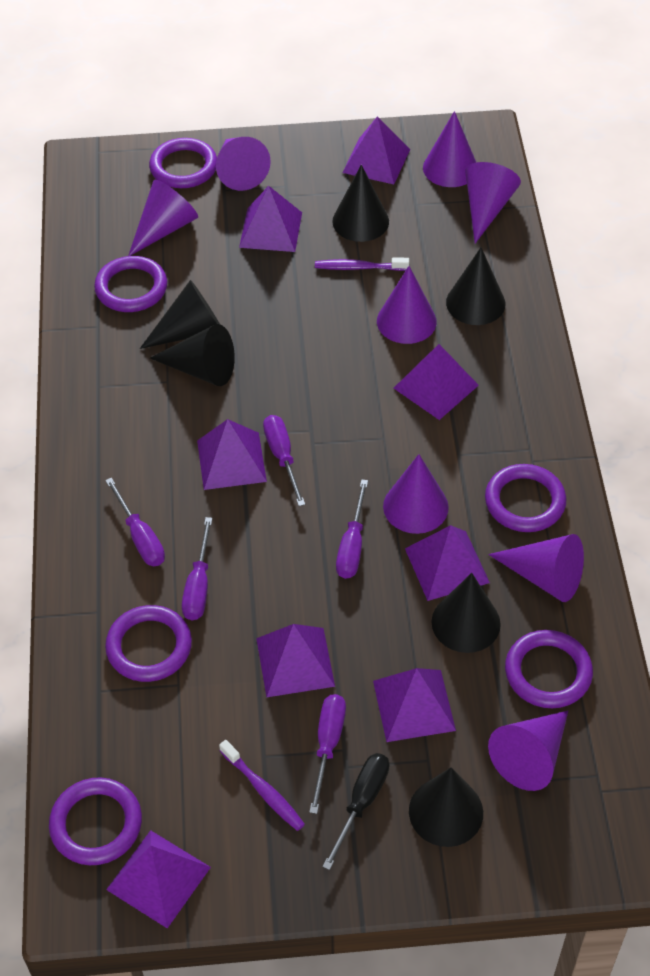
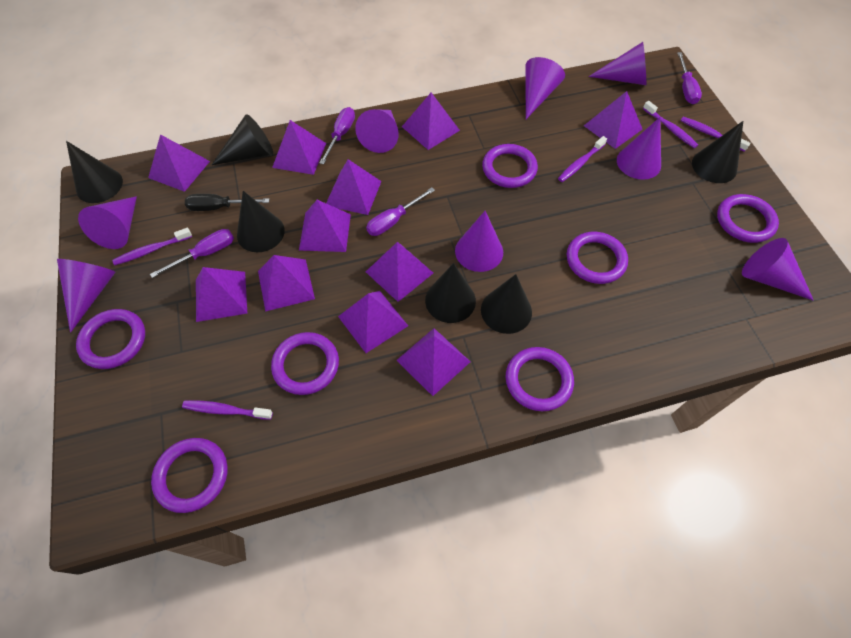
purple pyramid: 8 -> 11
purple ring: 6 -> 7
purple screwdriver: 5 -> 4
purple toothbrush: 2 -> 5

